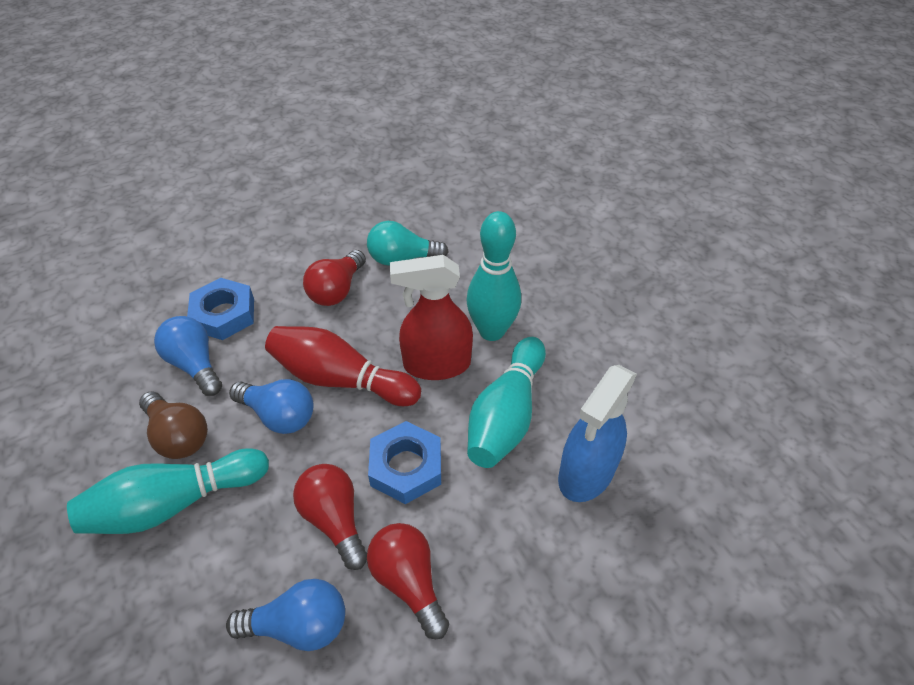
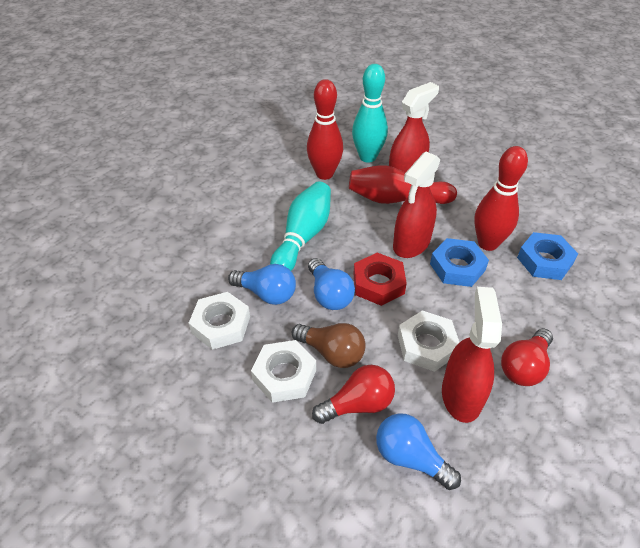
blue spray bottle: 1 -> 0
red bowling pin: 1 -> 3
red light bulb: 3 -> 2
red nut: 0 -> 1
red spray bottle: 1 -> 3
turquoise bowling pin: 3 -> 2
turquoise light bulb: 1 -> 0
white nut: 0 -> 3

